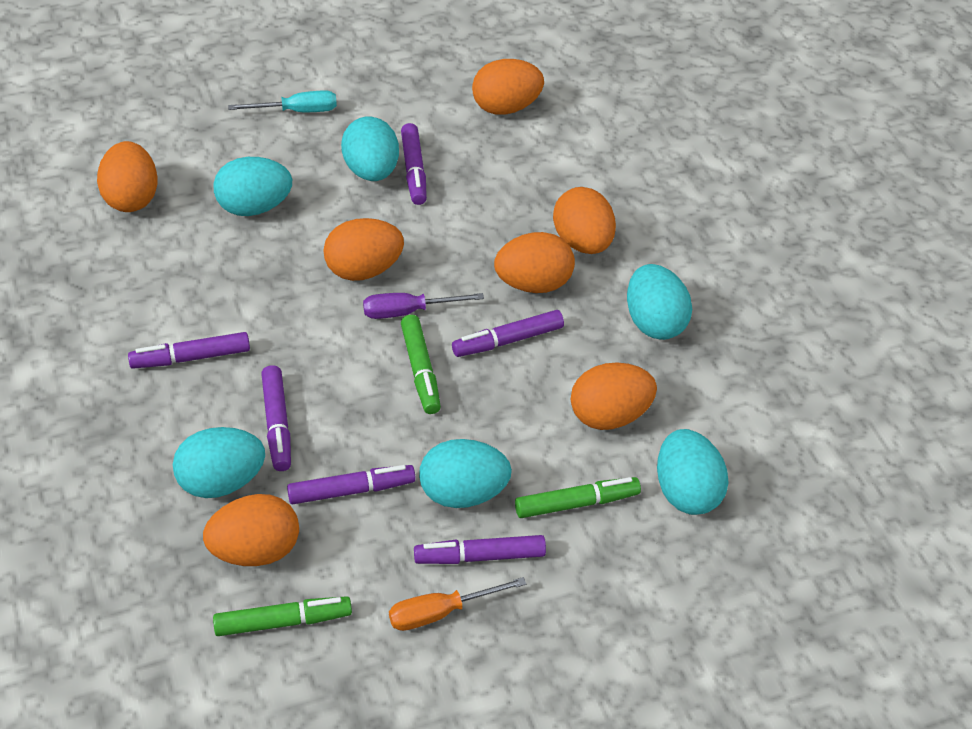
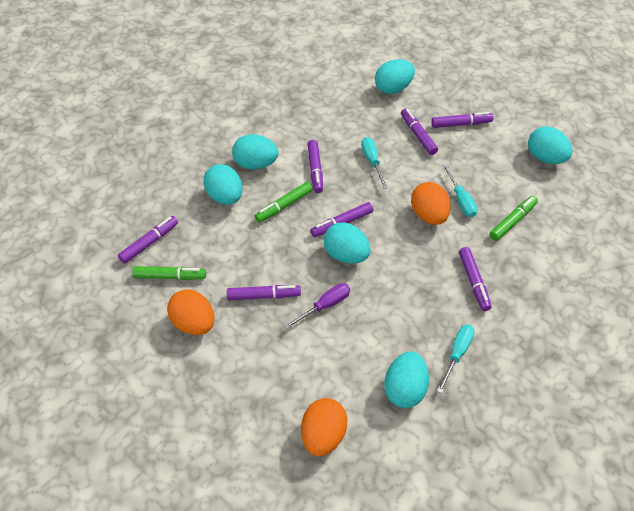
orange egg: 7 -> 3
orange screwdriver: 1 -> 0
purple marker: 6 -> 7
turquoise screwdriver: 1 -> 3

